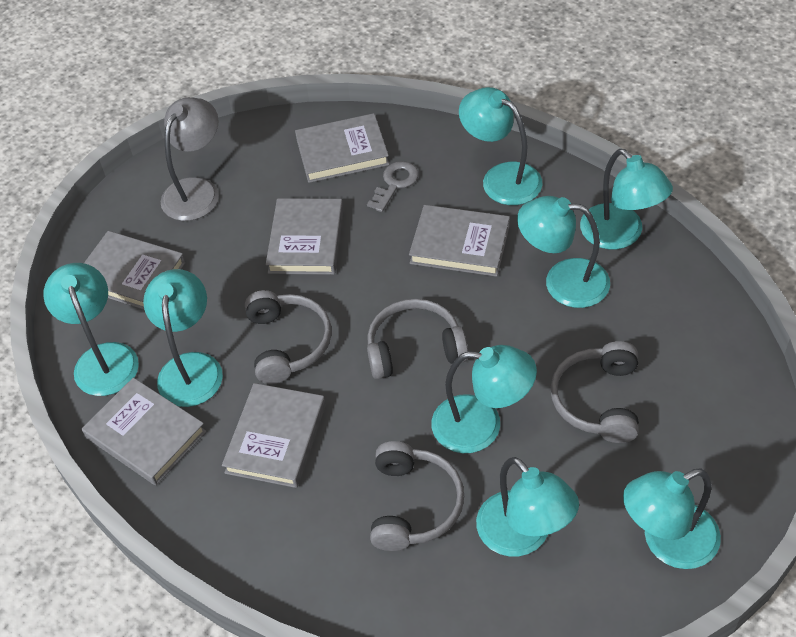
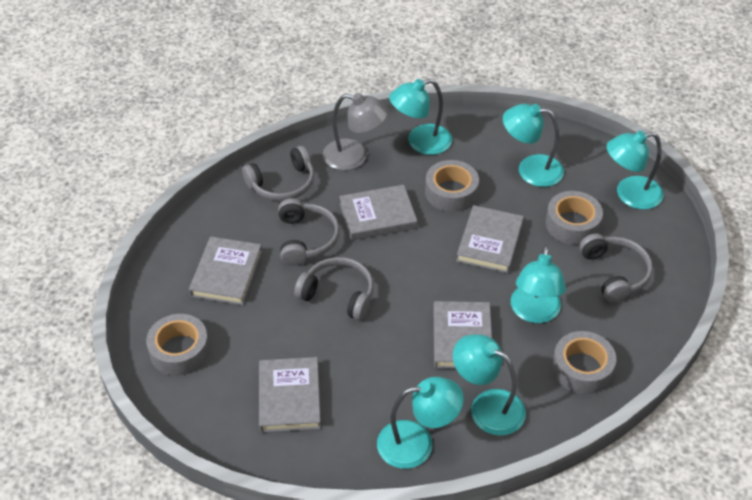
grey book: 6 -> 5
grey key: 1 -> 0
grey tape: 0 -> 4
turquoise lamp: 8 -> 6

